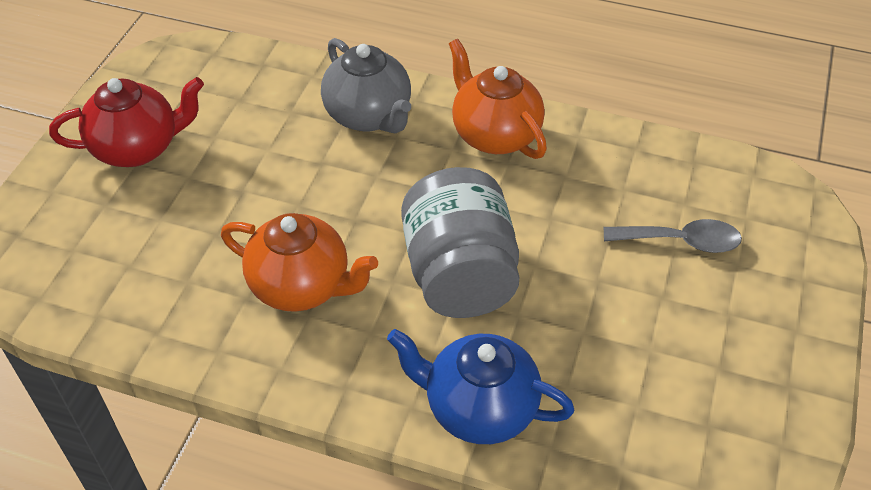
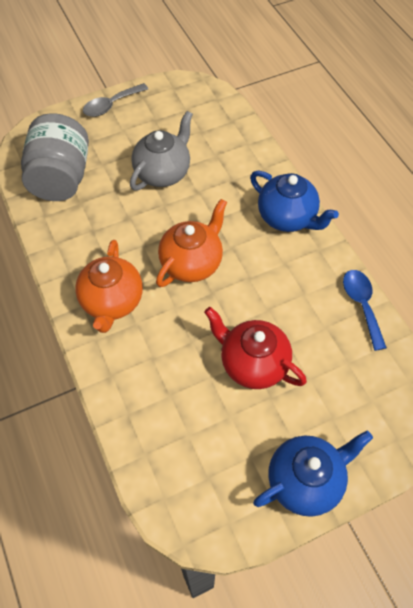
blue spoon: 0 -> 1
blue teapot: 1 -> 2

